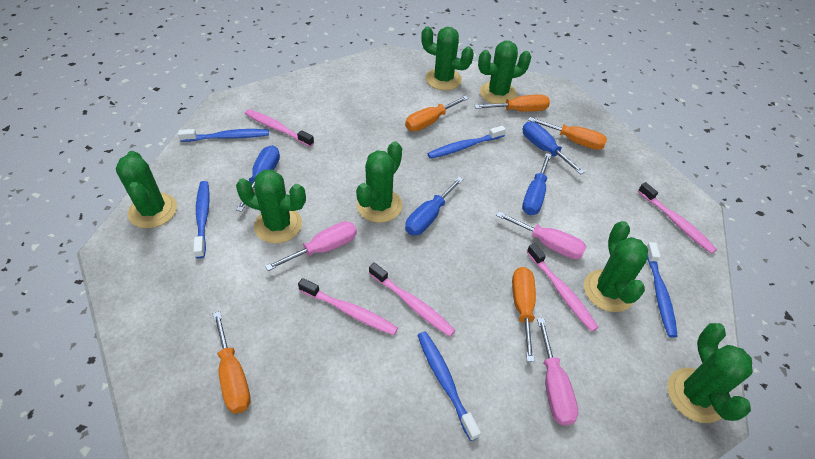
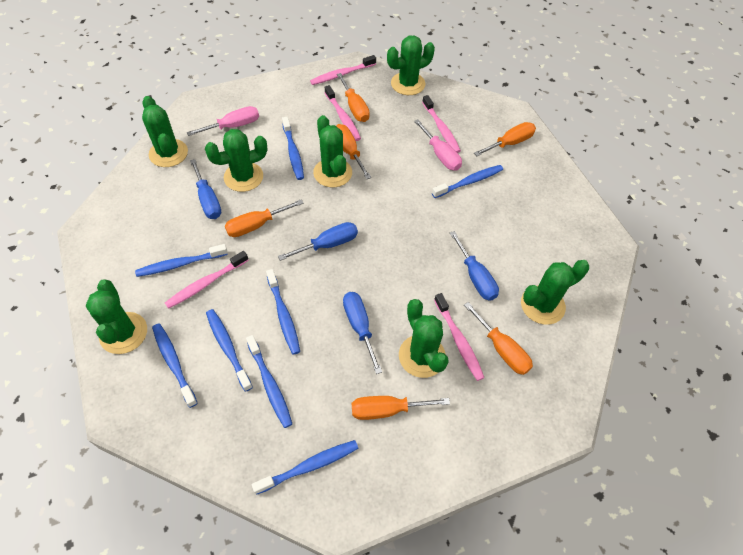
blue toothbrush: 5 -> 8
orange screwdriver: 5 -> 6
pink screwdriver: 3 -> 2

